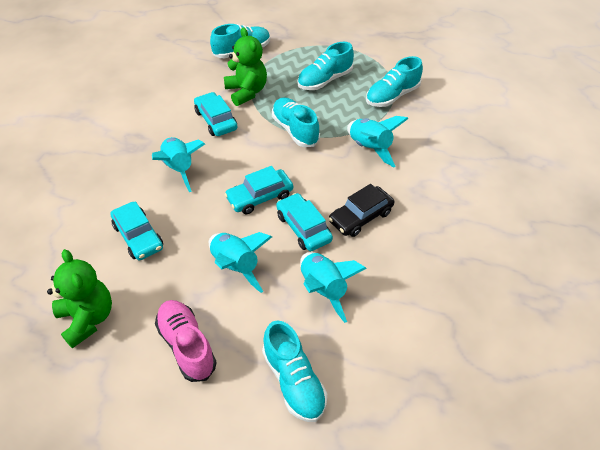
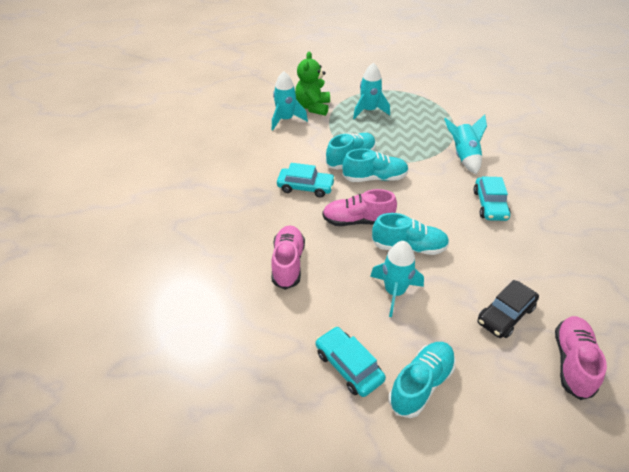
green teddy bear: 2 -> 1
pink shoe: 1 -> 3
turquoise car: 4 -> 3
turquoise shoe: 5 -> 4

